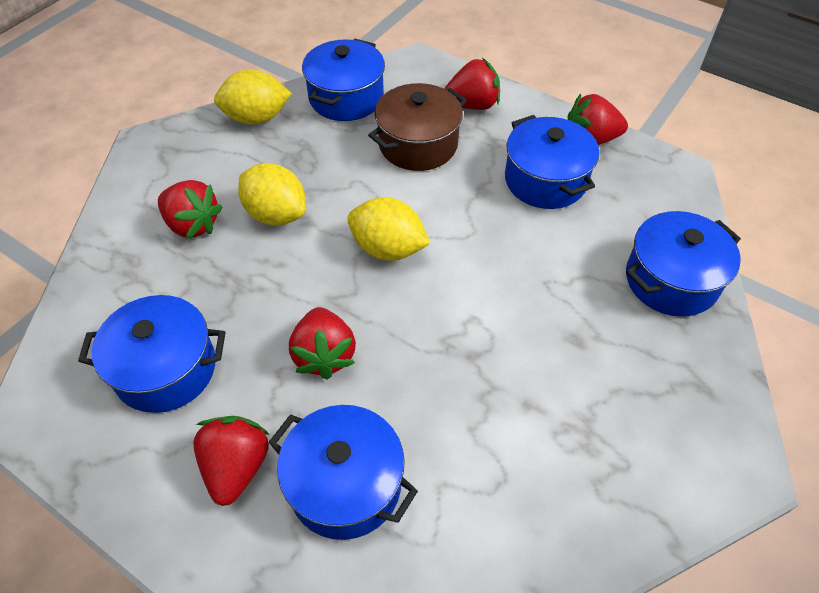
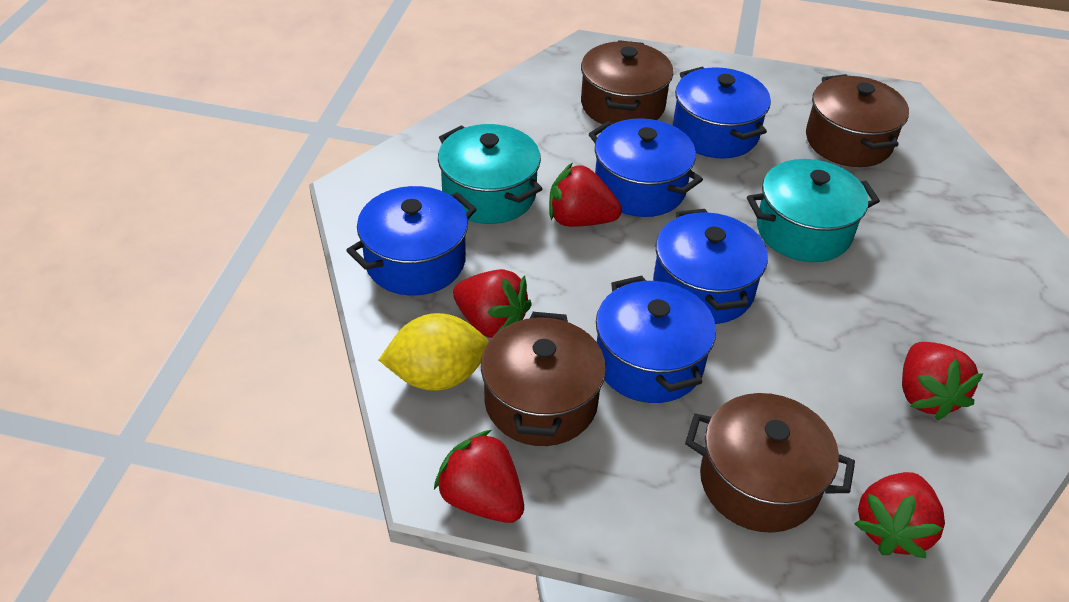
brown pot: 1 -> 4
turquoise pot: 0 -> 2
yellow lemon: 3 -> 1

